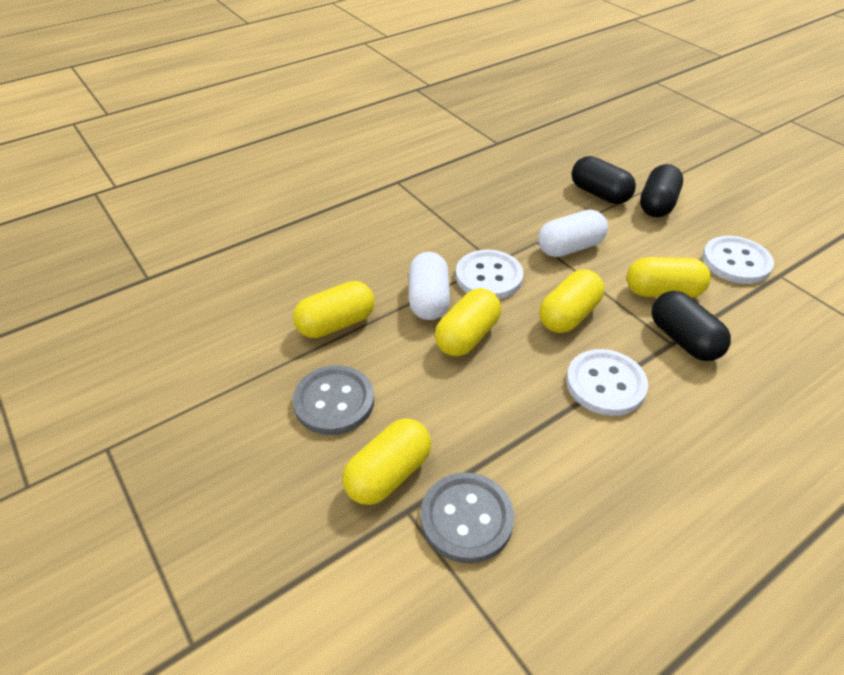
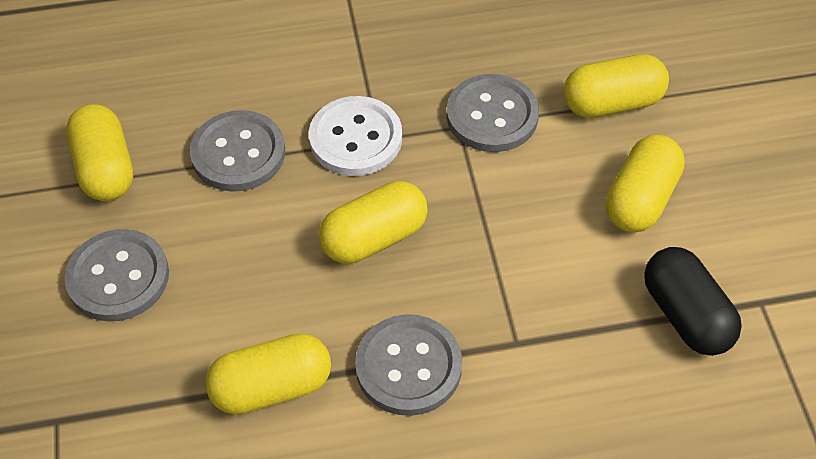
black capsule: 3 -> 1
grey button: 2 -> 4
white button: 3 -> 1
white capsule: 2 -> 0

